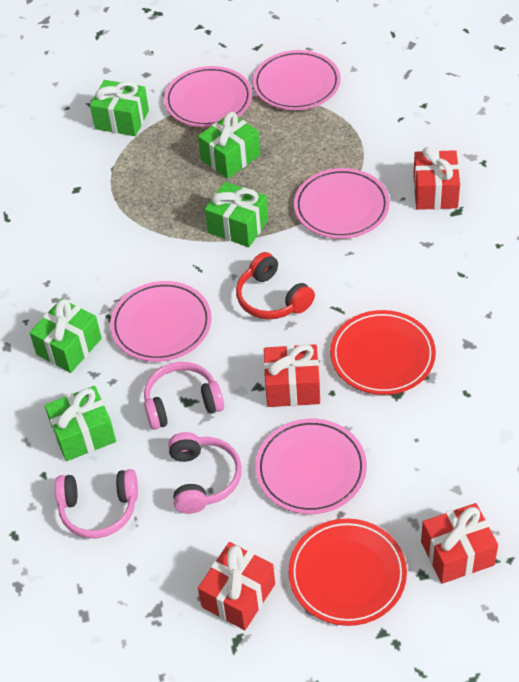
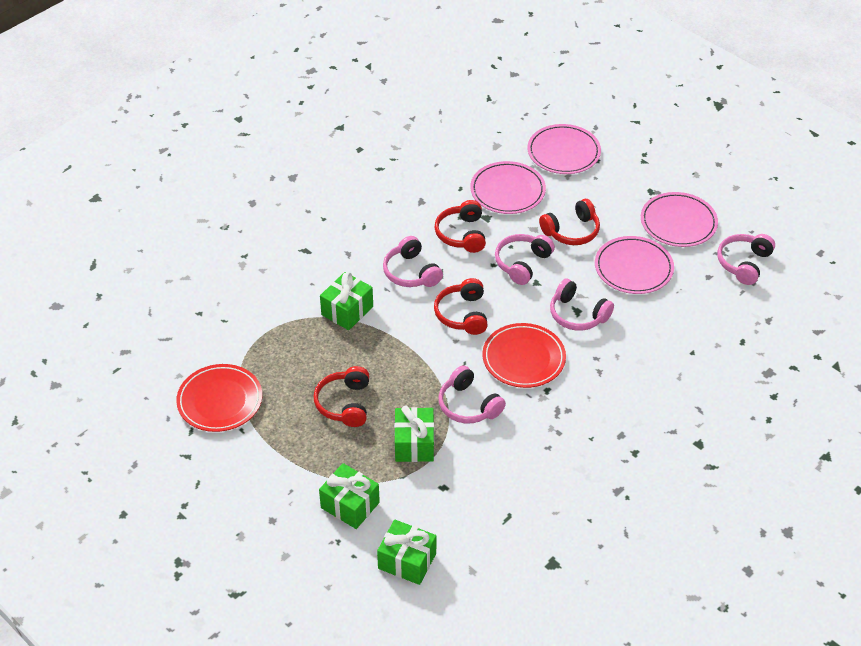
green gift: 5 -> 4
pink headphones: 3 -> 5
pink plate: 5 -> 4
red gift: 4 -> 0
red headphones: 1 -> 4

